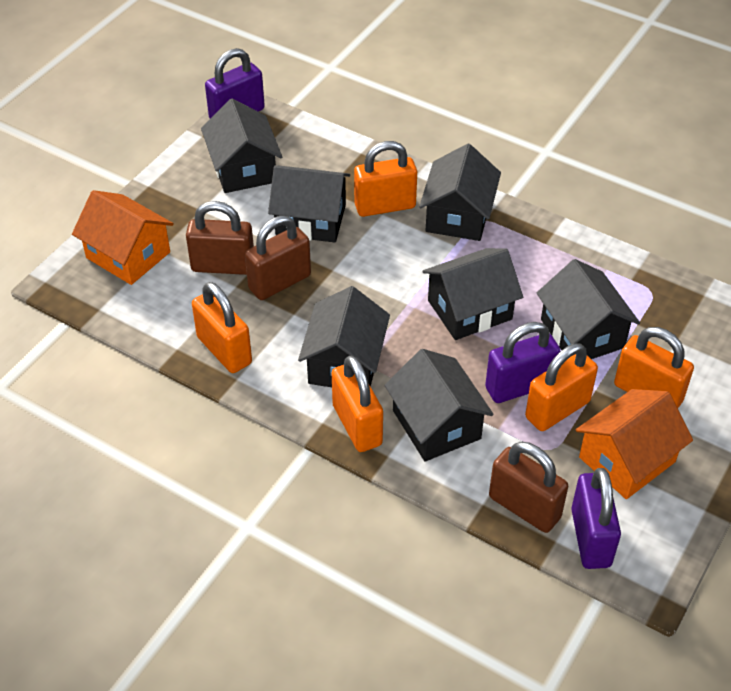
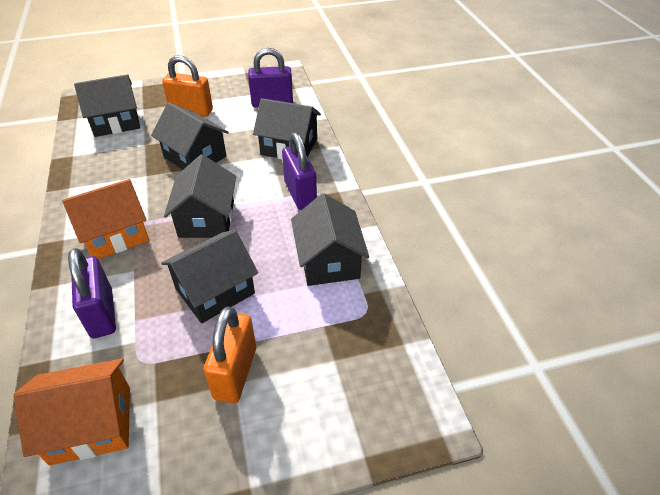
black house: 7 -> 6
brown padlock: 3 -> 0
orange padlock: 5 -> 2

